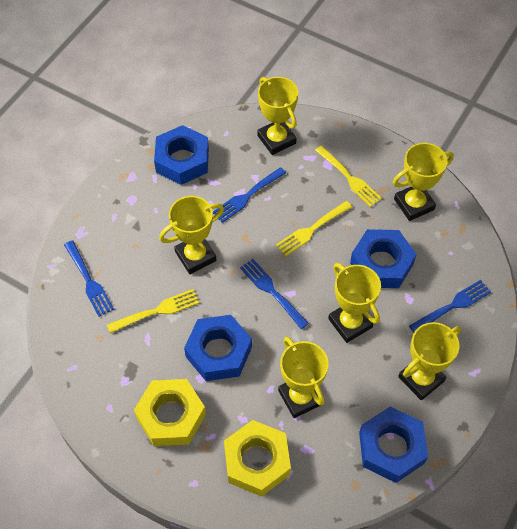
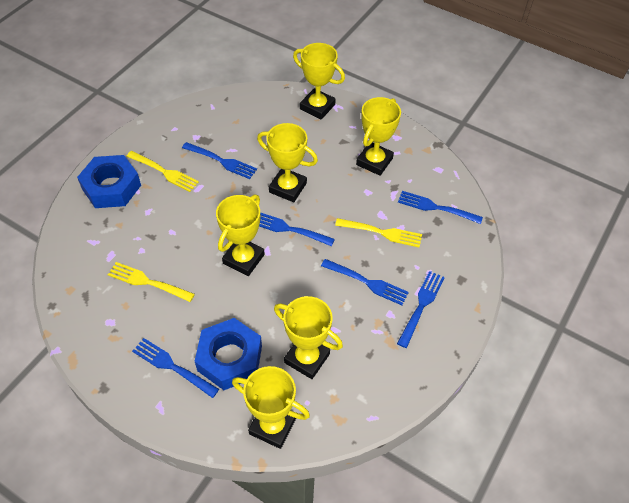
blue fork: 4 -> 6
blue nut: 4 -> 2
yellow nut: 2 -> 0

